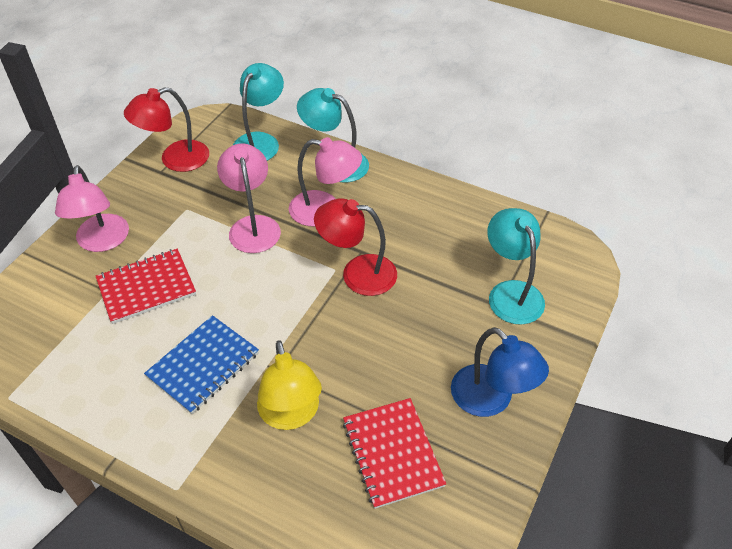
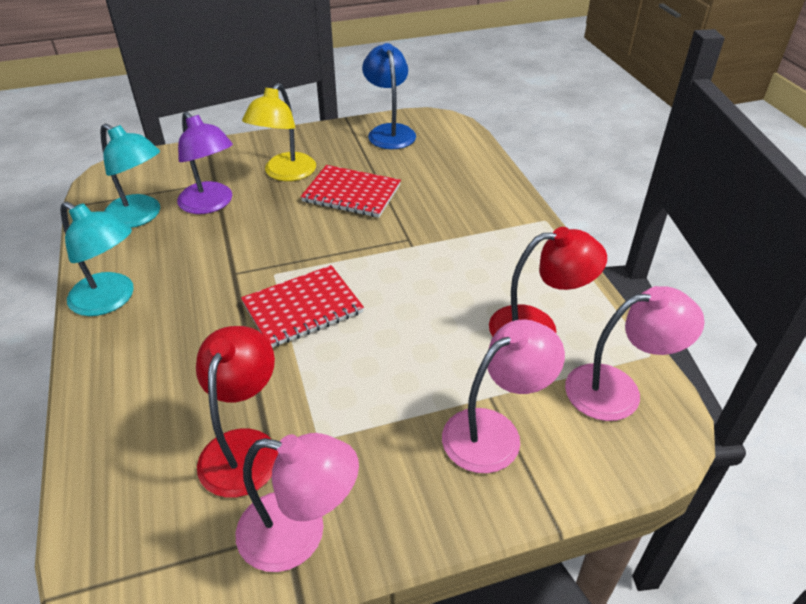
blue notebook: 1 -> 0
purple lamp: 0 -> 1
turquoise lamp: 3 -> 2

